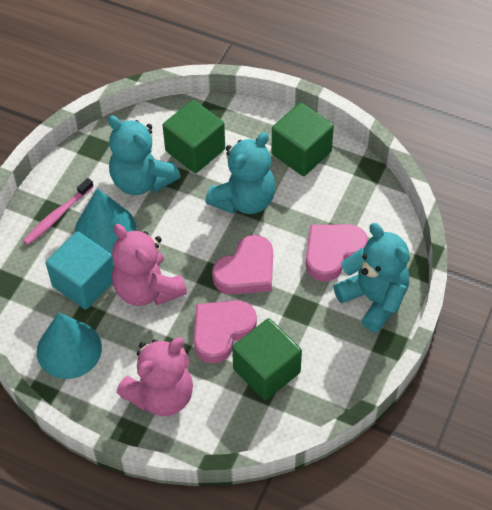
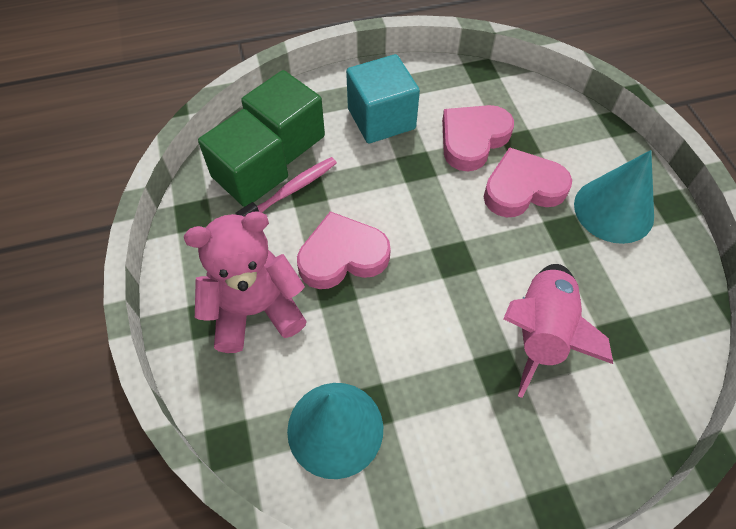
green cube: 3 -> 2
pink rocket: 0 -> 1
pink teddy bear: 2 -> 1
turquoise teddy bear: 3 -> 0

